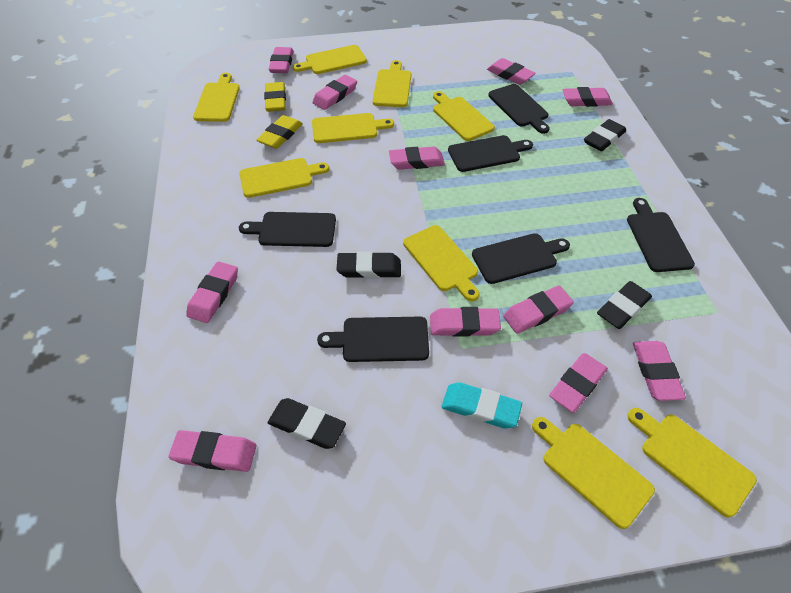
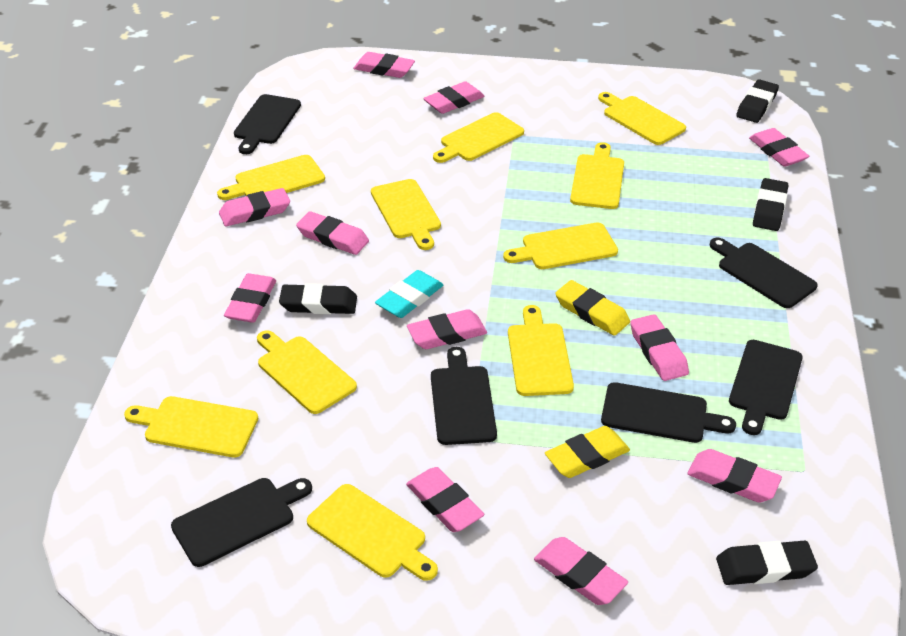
yellow cutting board: 9 -> 10

